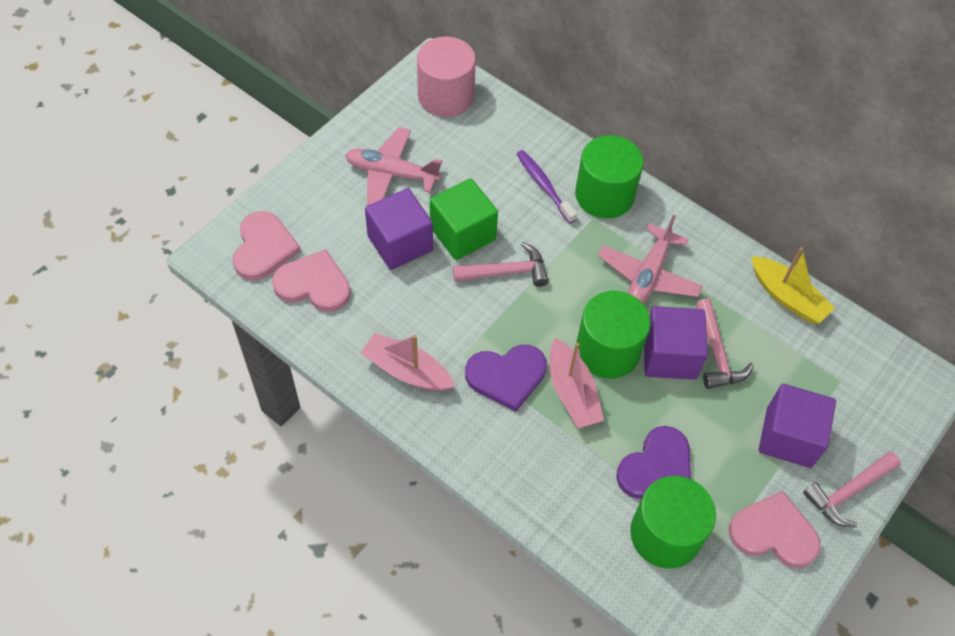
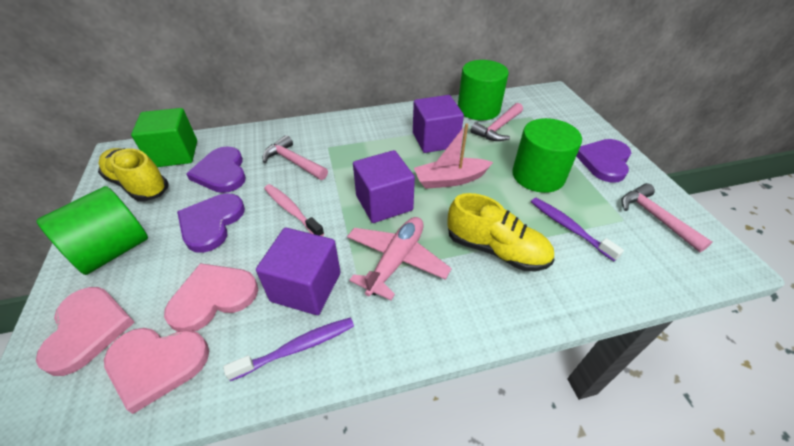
pink boat: 2 -> 1
pink cylinder: 1 -> 0
pink plane: 2 -> 1
pink toothbrush: 0 -> 1
purple heart: 2 -> 3
purple toothbrush: 1 -> 2
yellow boat: 1 -> 0
yellow shoe: 0 -> 2

